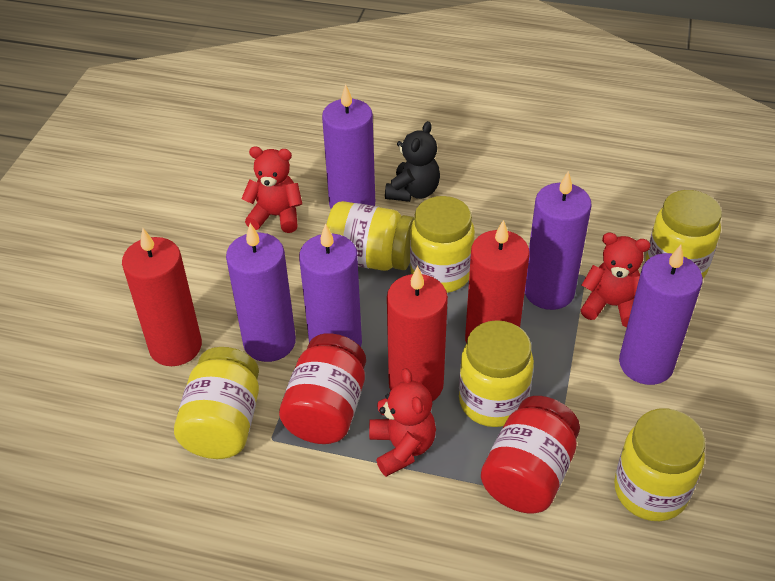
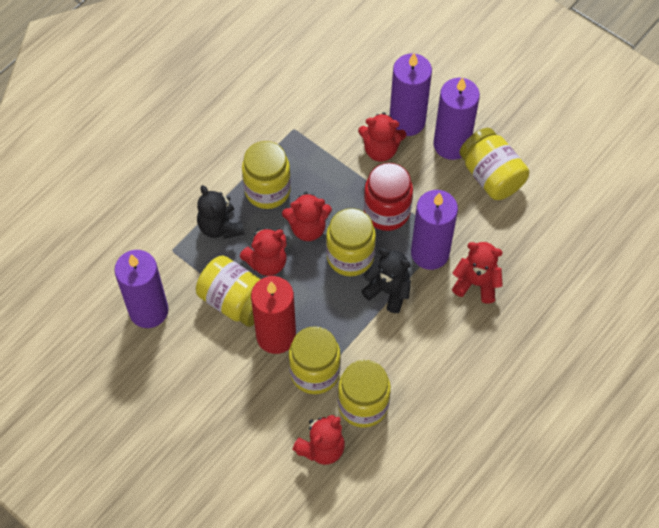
black teddy bear: 1 -> 2
purple candle: 5 -> 4
red candle: 3 -> 1
red jar: 2 -> 1
red teddy bear: 3 -> 5

